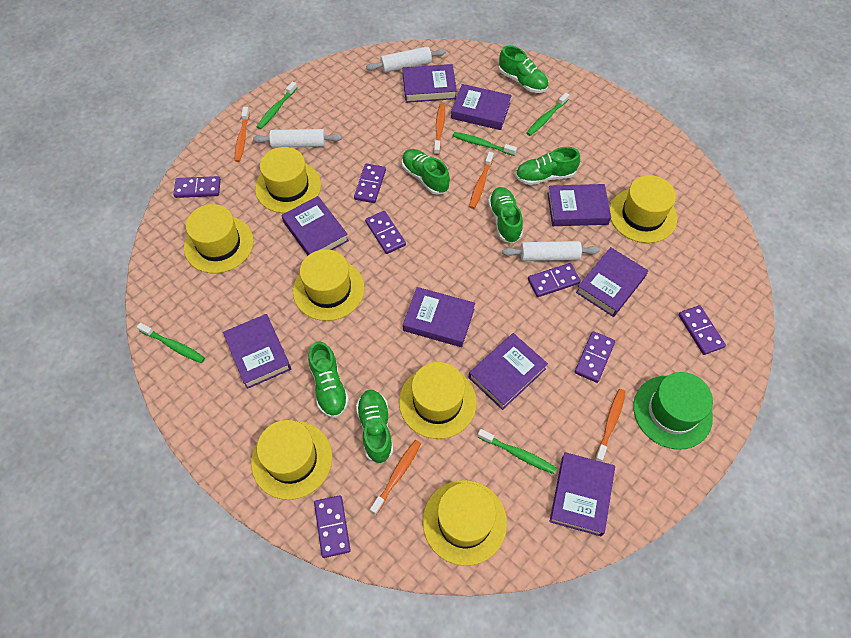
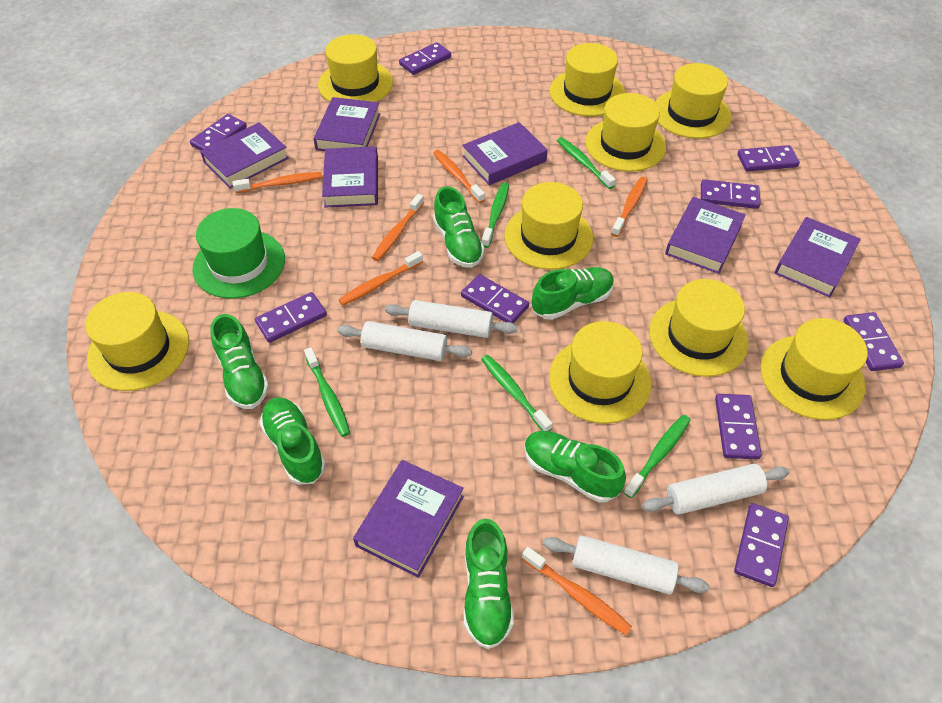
orange toothbrush: 5 -> 6
purple book: 9 -> 7
purple domino: 7 -> 9
white rolling pin: 3 -> 4
yellow hat: 7 -> 9

